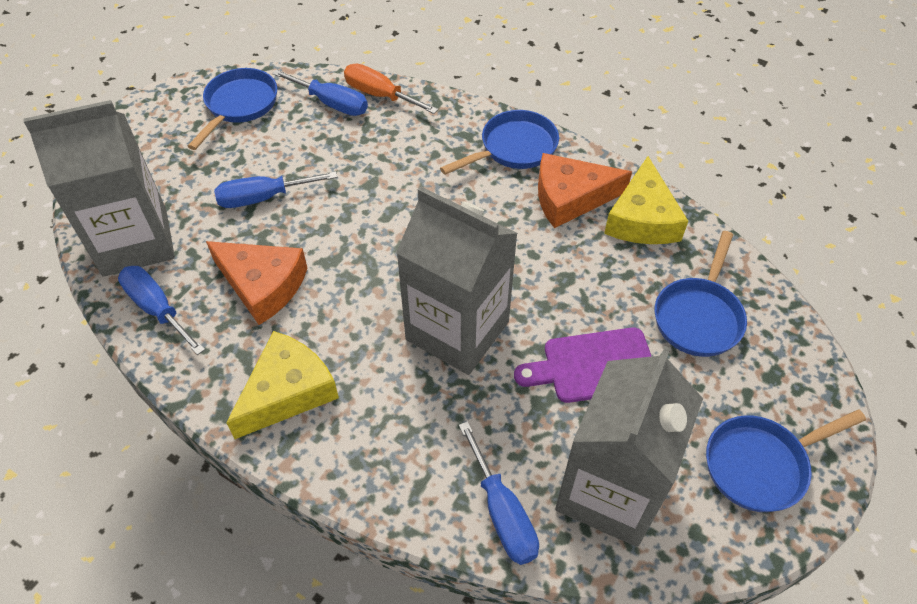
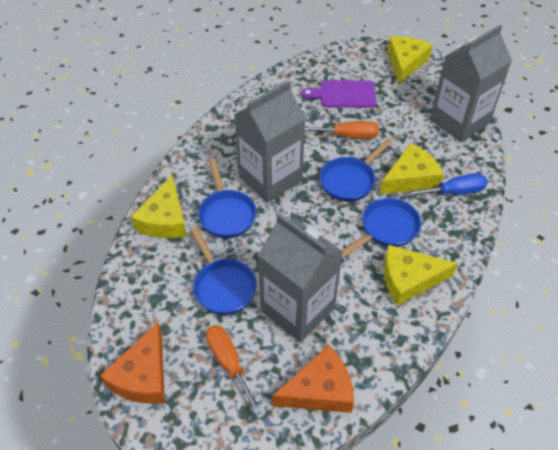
blue screwdriver: 4 -> 1
orange screwdriver: 1 -> 2
yellow cheese: 2 -> 4

